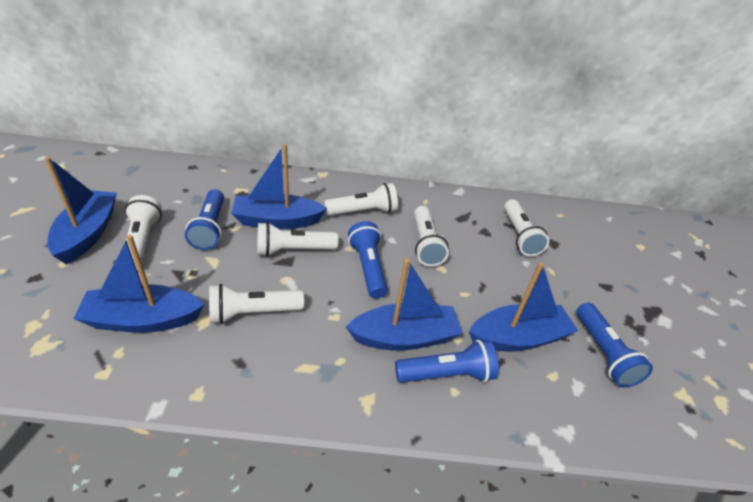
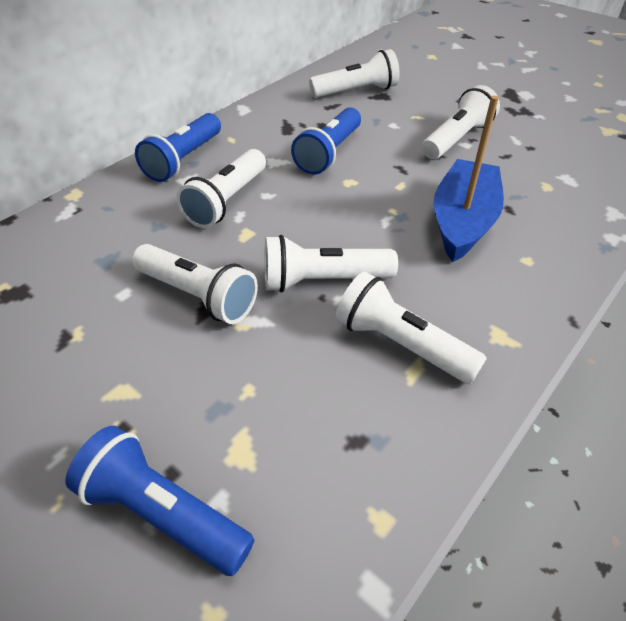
blue boat: 5 -> 1
blue flashlight: 4 -> 3

